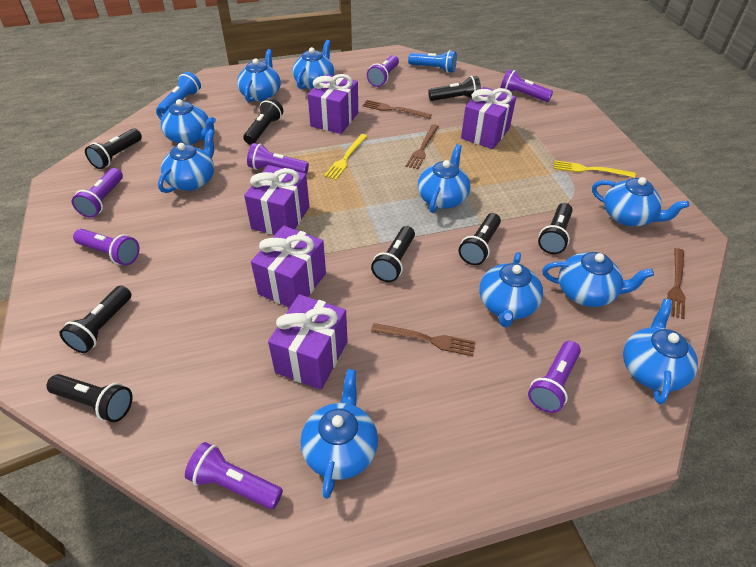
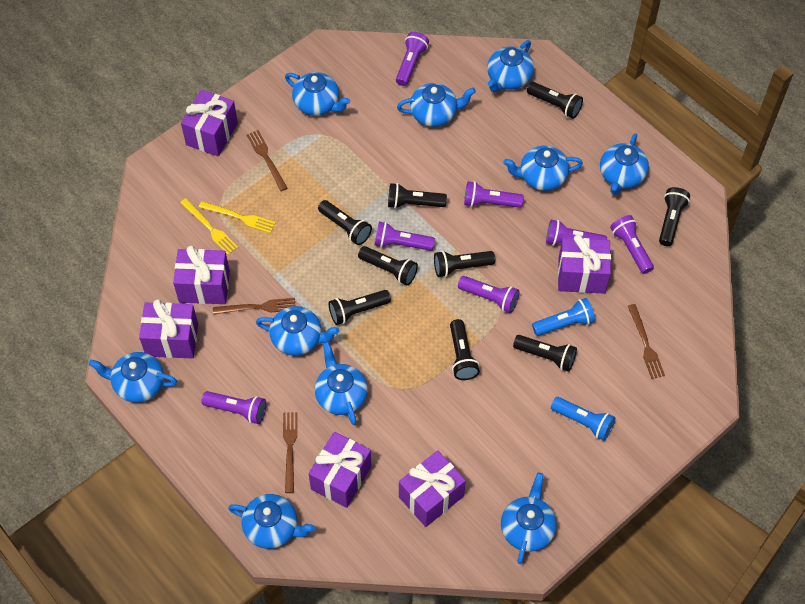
black flashlight: 8 -> 9
purple gift: 5 -> 6

